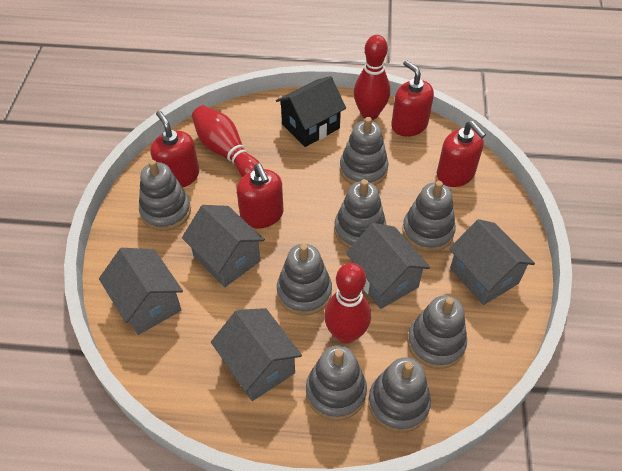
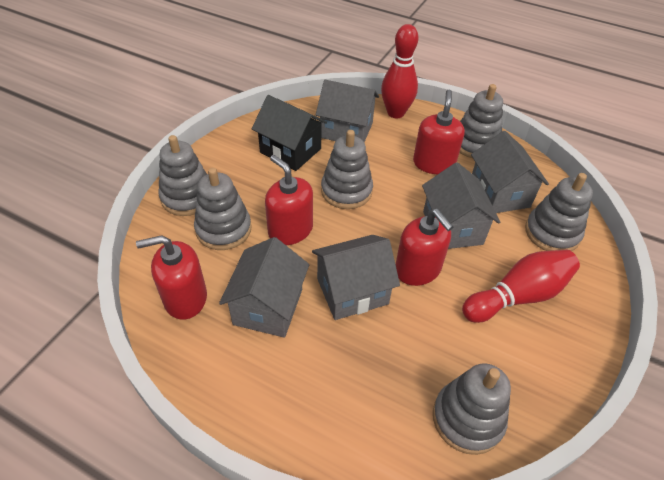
grey stacking toy: 8 -> 6
red bowling pin: 3 -> 2

